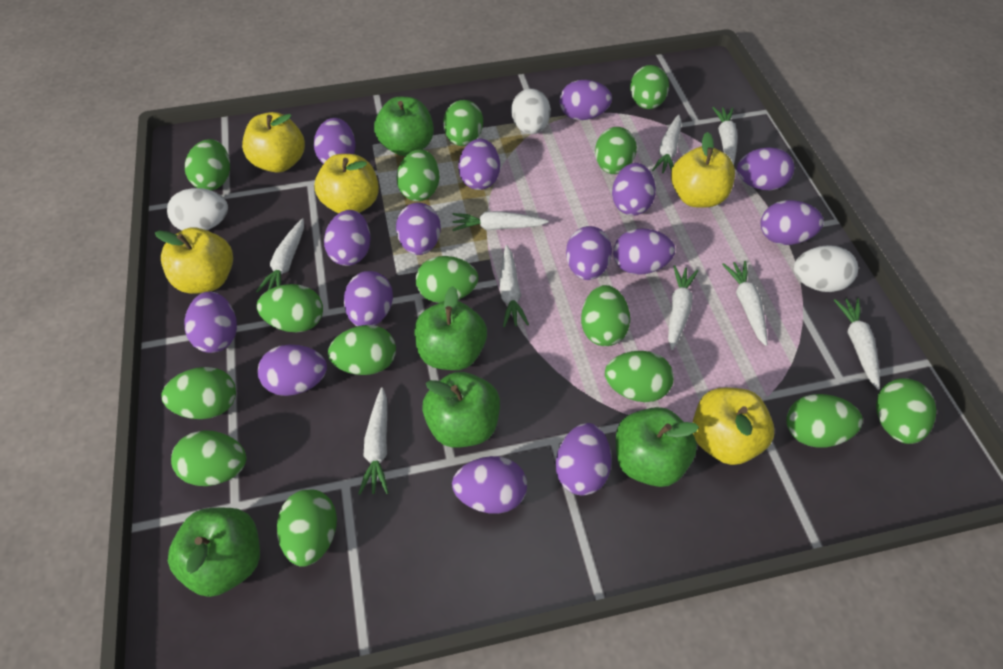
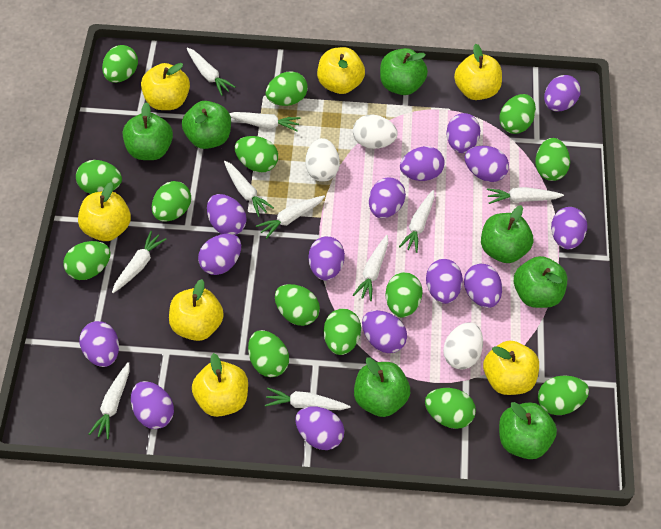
green apple: 5 -> 7
green egg: 15 -> 14
white carrot: 9 -> 10
yellow apple: 5 -> 7

